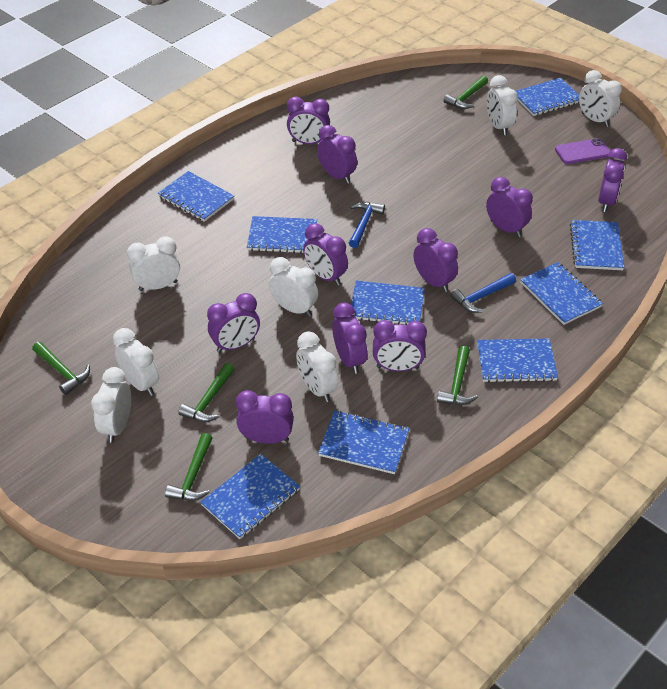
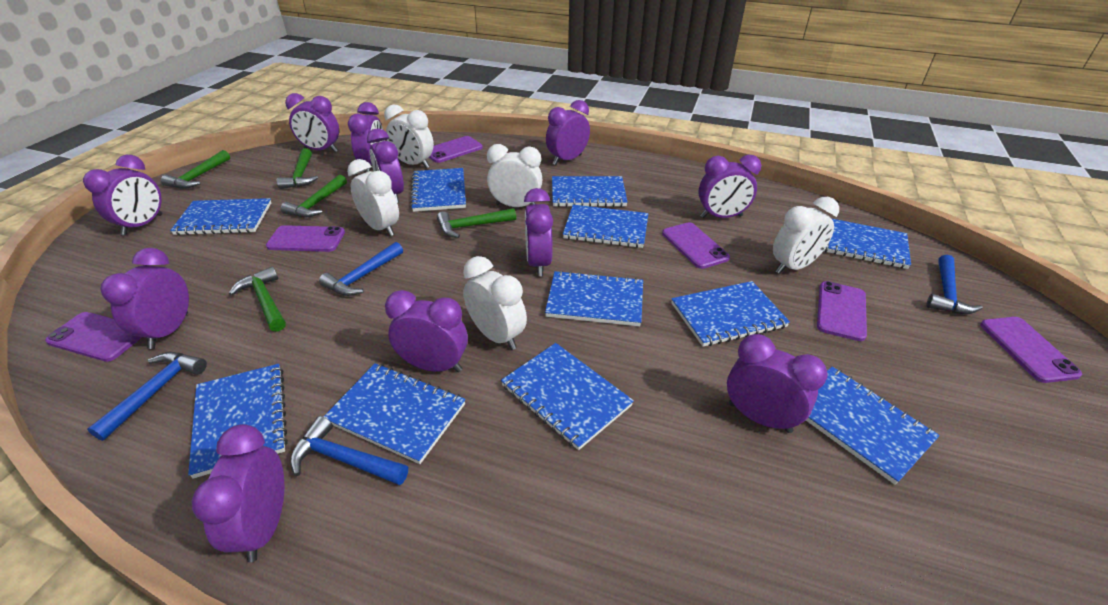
blue hammer: 2 -> 4
blue notebook: 9 -> 11
purple clock: 10 -> 11
purple phone: 1 -> 6
white clock: 7 -> 5

